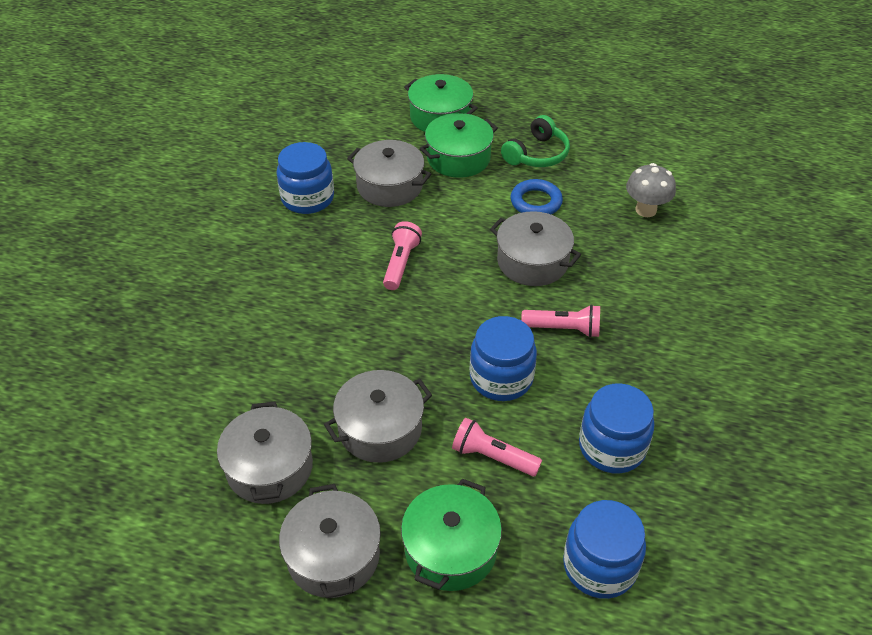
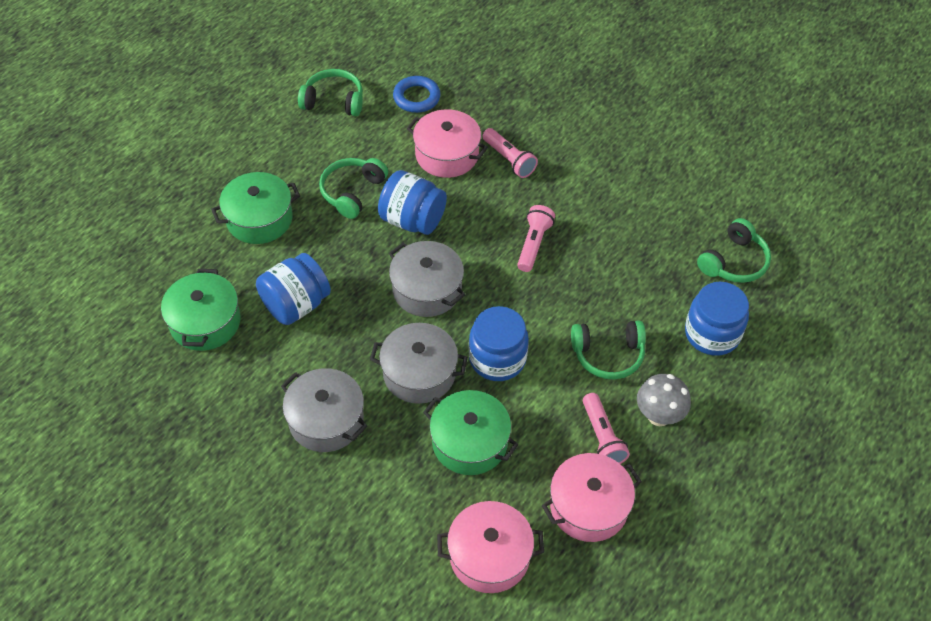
green headphones: 1 -> 4
grey pot: 5 -> 3
pink pot: 0 -> 3

